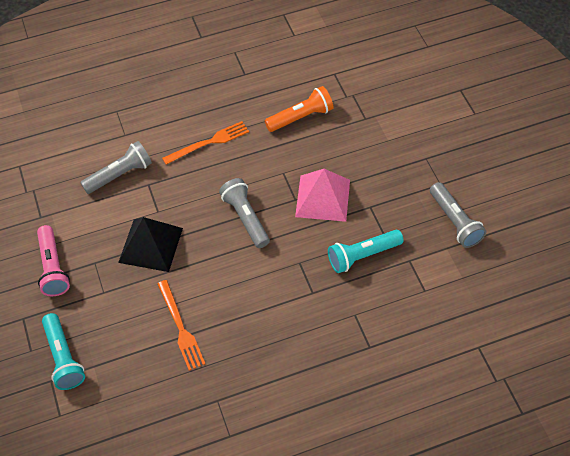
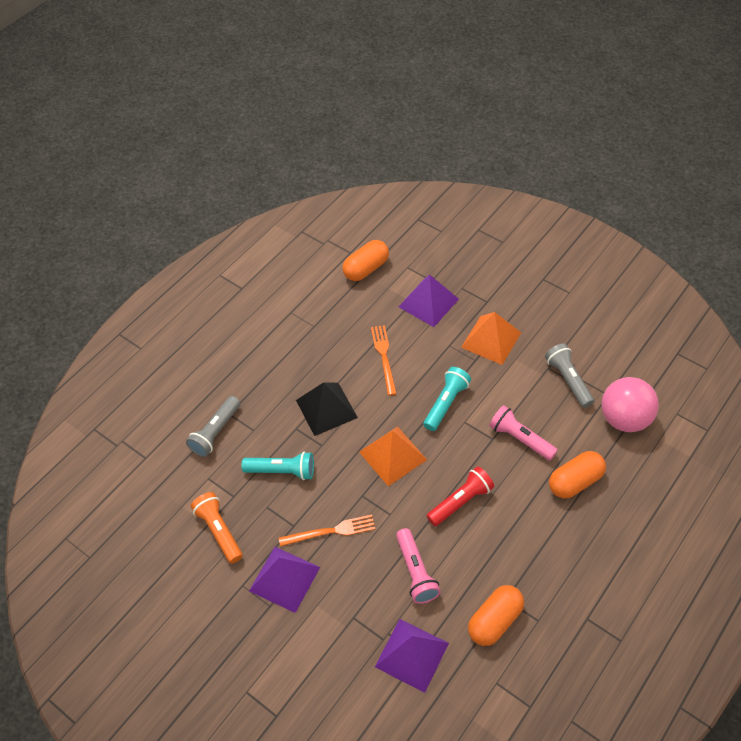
grey flashlight: 3 -> 2
orange capsule: 0 -> 3
orange pyramid: 0 -> 2
pink ball: 0 -> 1
pink flashlight: 1 -> 2
pink pyramid: 1 -> 0
purple pyramid: 0 -> 3
red flashlight: 0 -> 1

